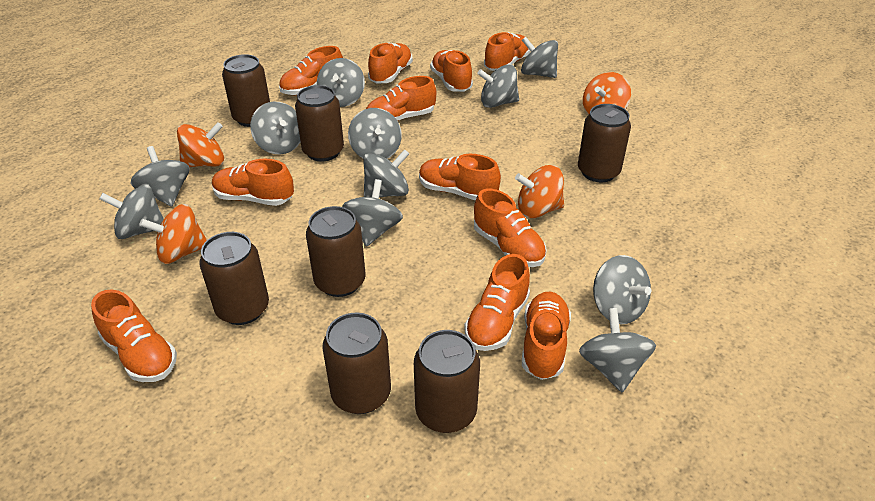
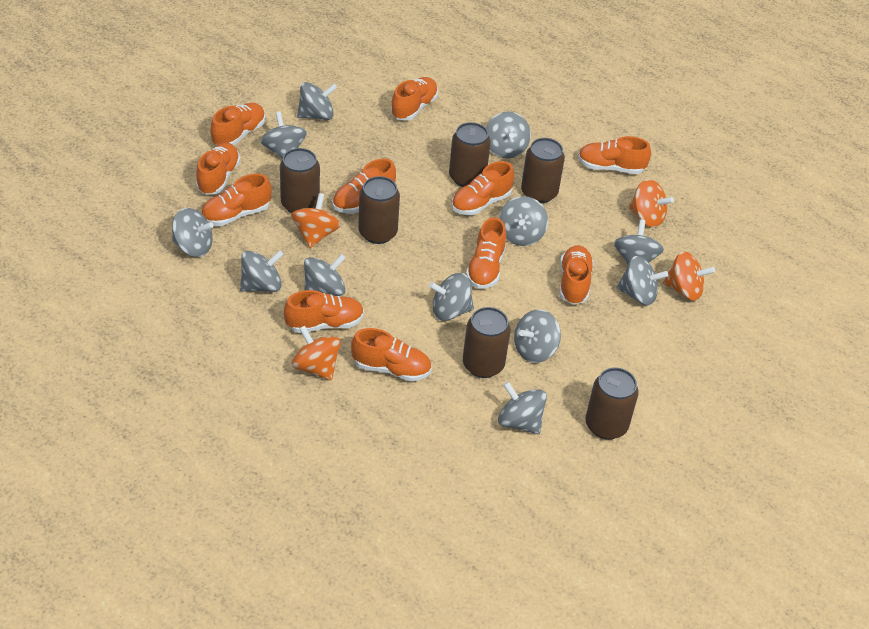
brown can: 7 -> 6
grey spinning top: 11 -> 12

